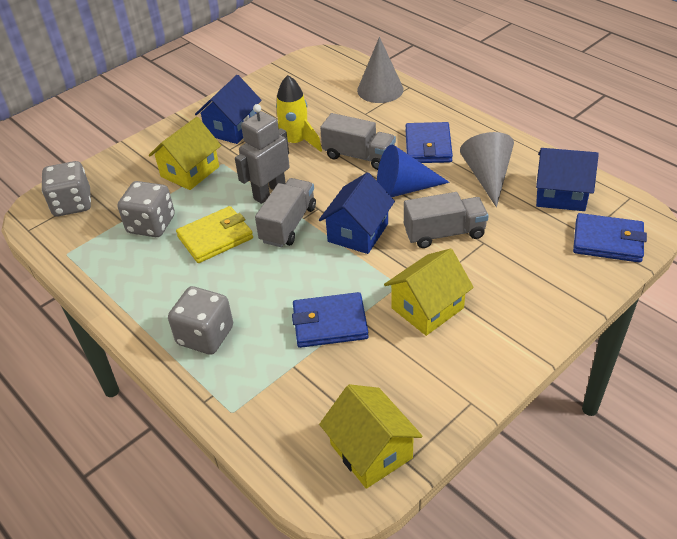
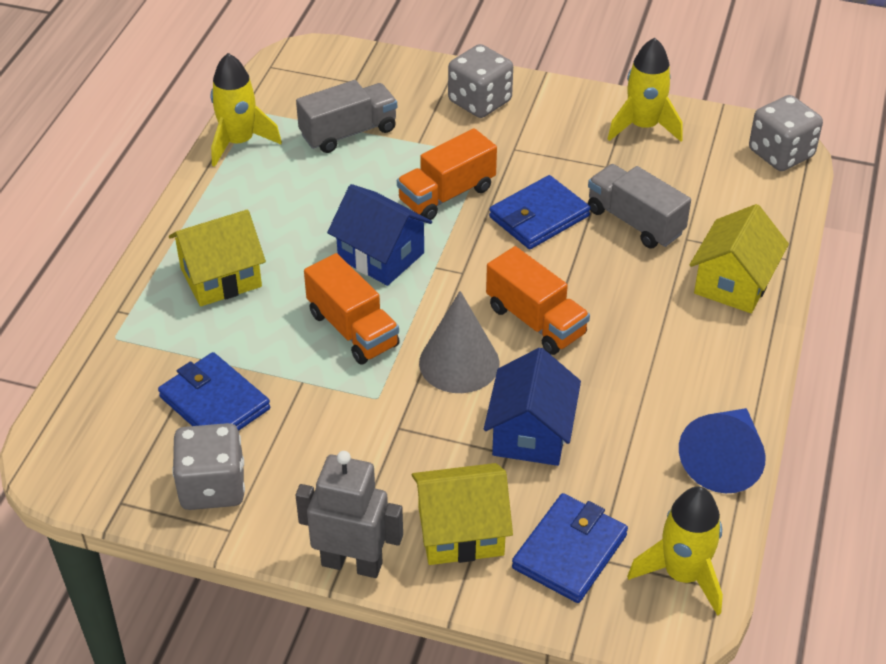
blue house: 3 -> 2
grey cone: 2 -> 1
grey truck: 3 -> 2
orange truck: 0 -> 3
yellow rocket: 1 -> 3
yellow wallet: 1 -> 0

